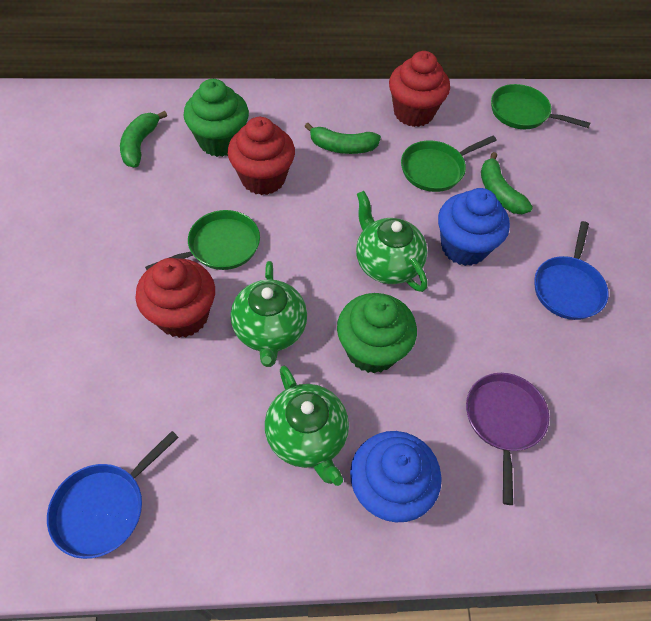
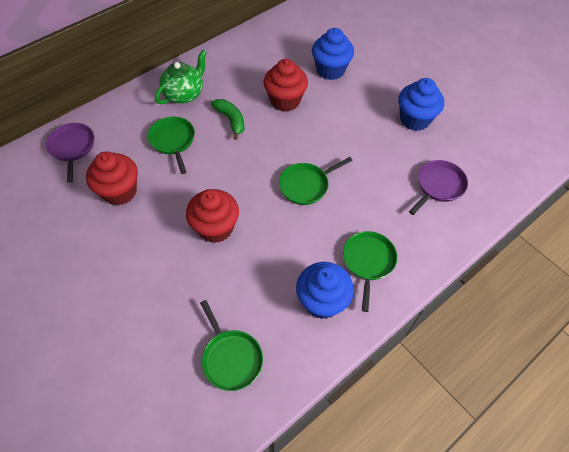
blue cupcake: 2 -> 3
blue pan: 2 -> 0
green banana: 3 -> 1
green cupcake: 2 -> 0
green pan: 3 -> 4
green teapot: 3 -> 1
purple pan: 1 -> 2

